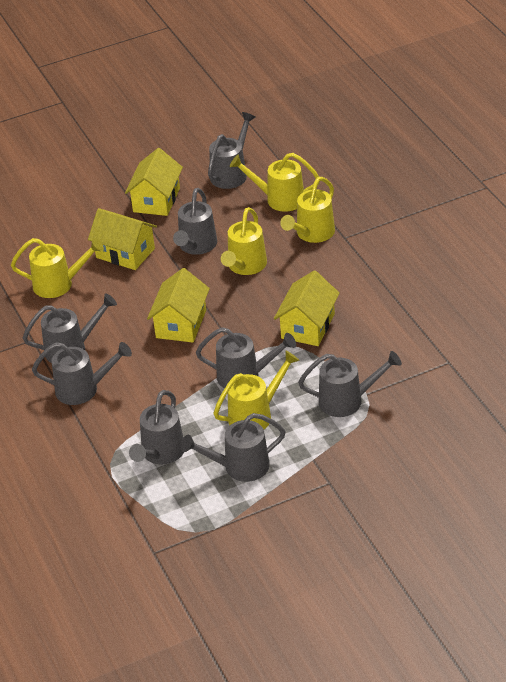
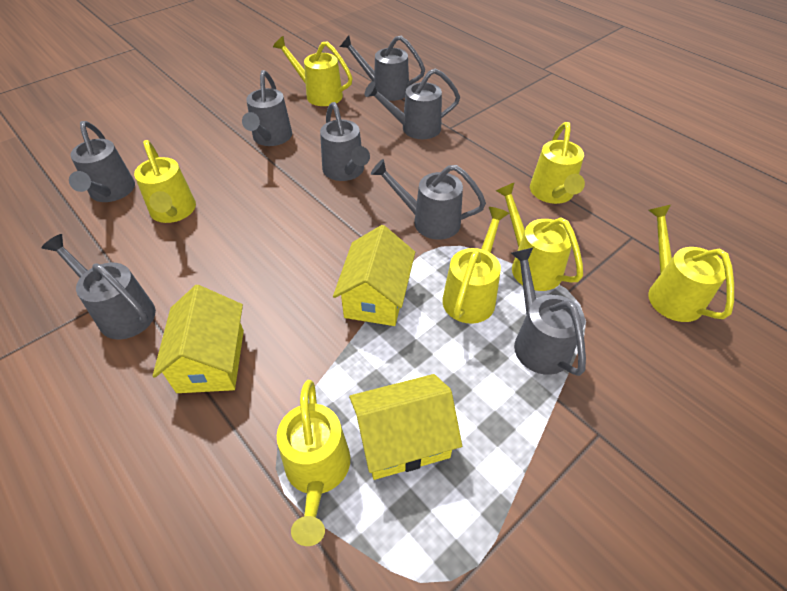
yellow house: 4 -> 3
yellow watering can: 5 -> 7

